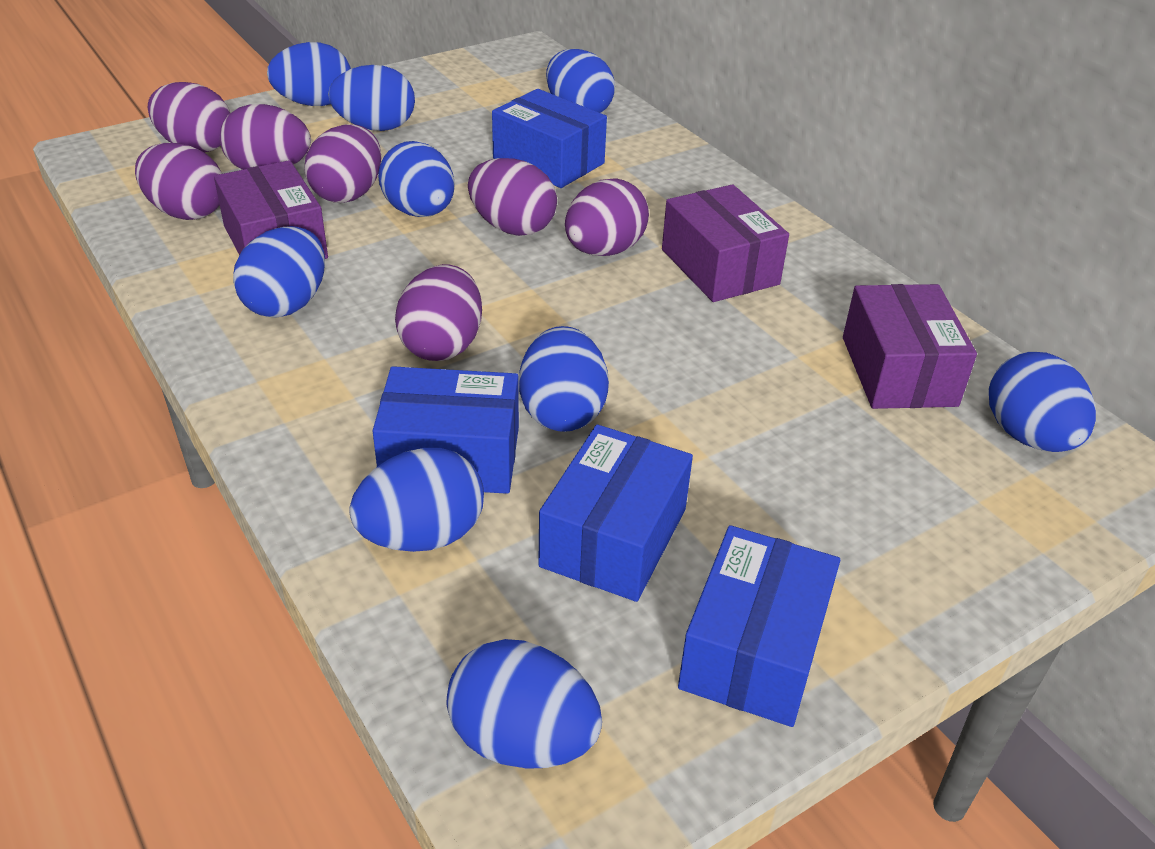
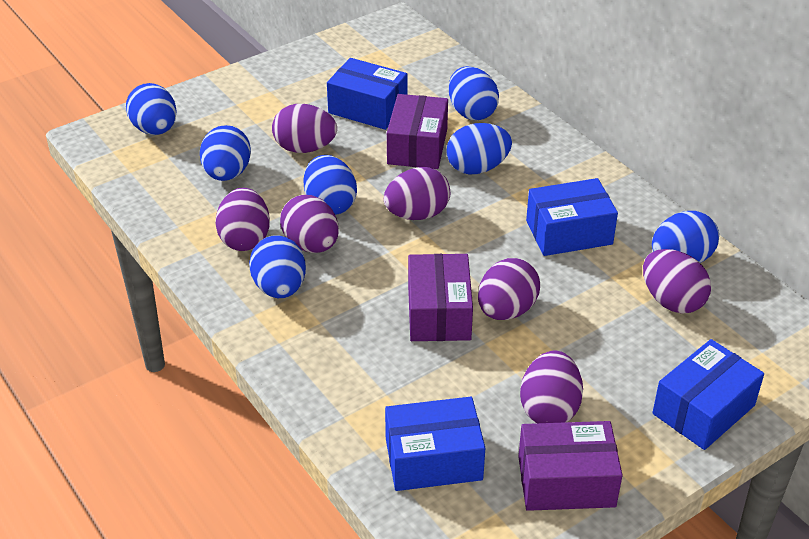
blue egg: 9 -> 7

